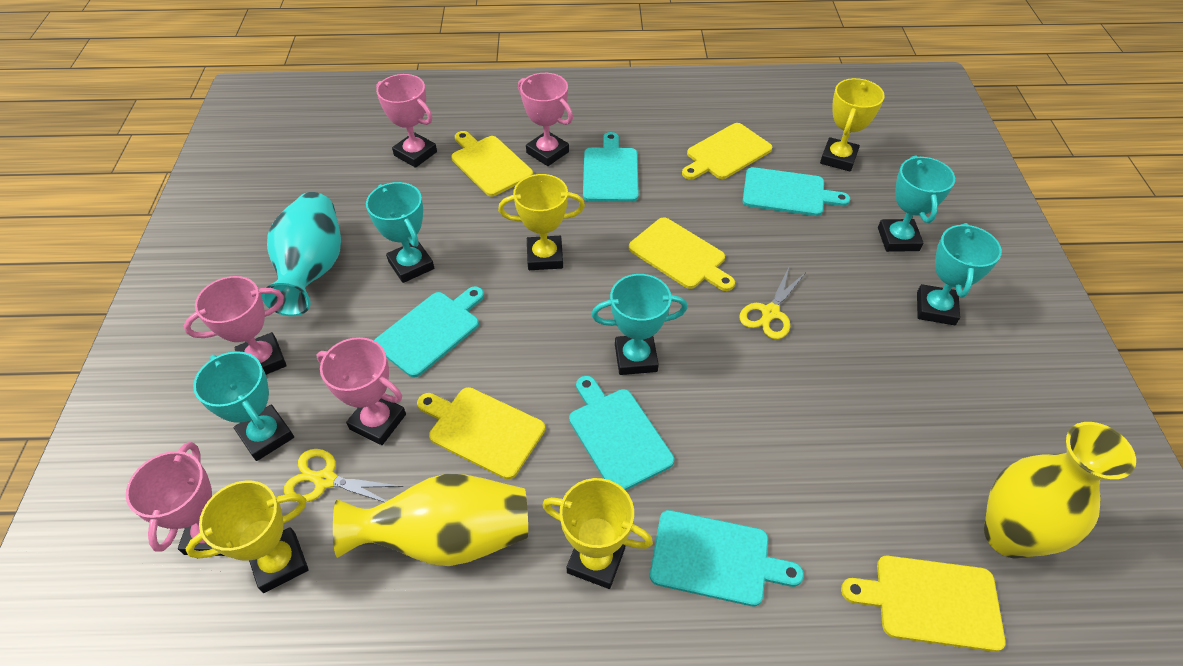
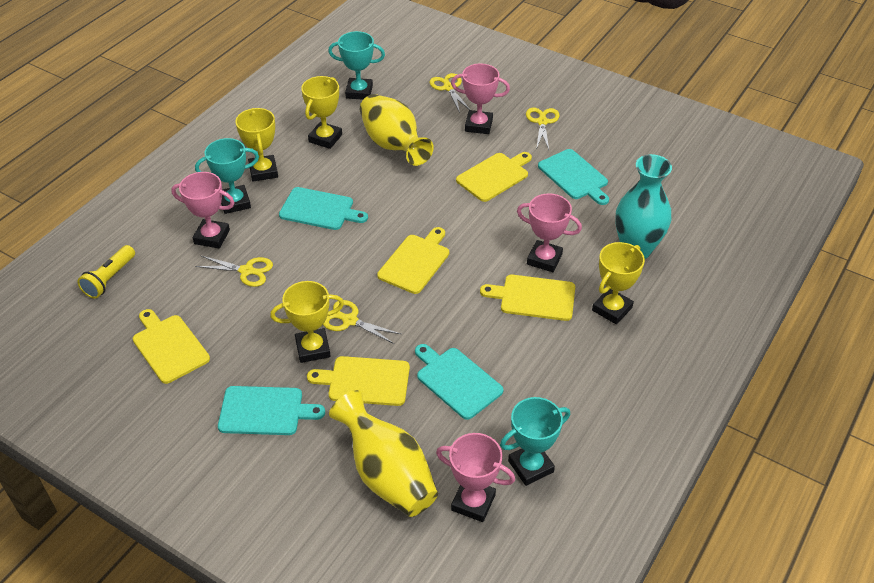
pink trophy: 5 -> 4
turquoise cutting board: 5 -> 4
turquoise trophy: 5 -> 3
yellow flashlight: 0 -> 1
yellow scissors: 2 -> 4

